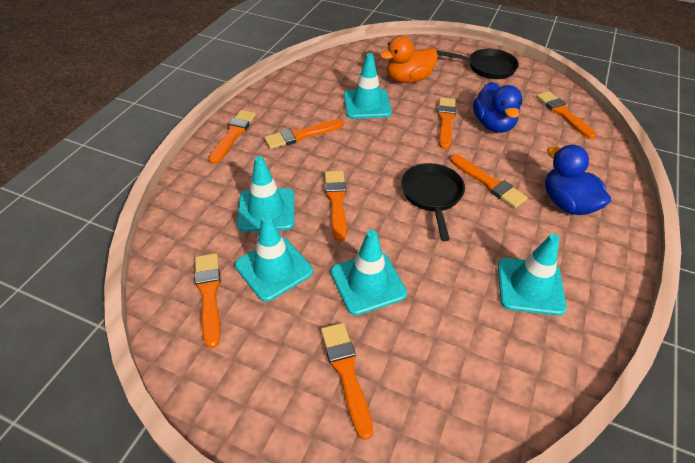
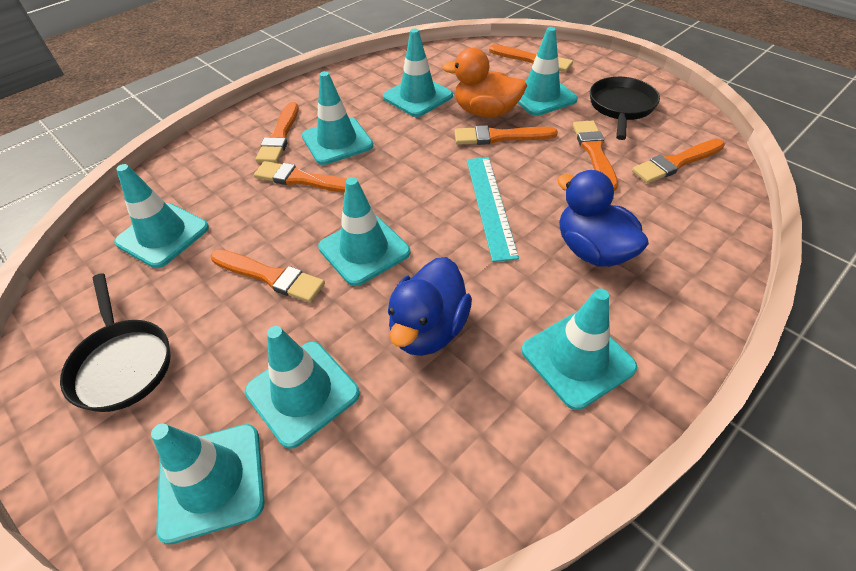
orange brush: 8 -> 7
turquoise ruler: 0 -> 1
turquoise traffic cone: 5 -> 8

